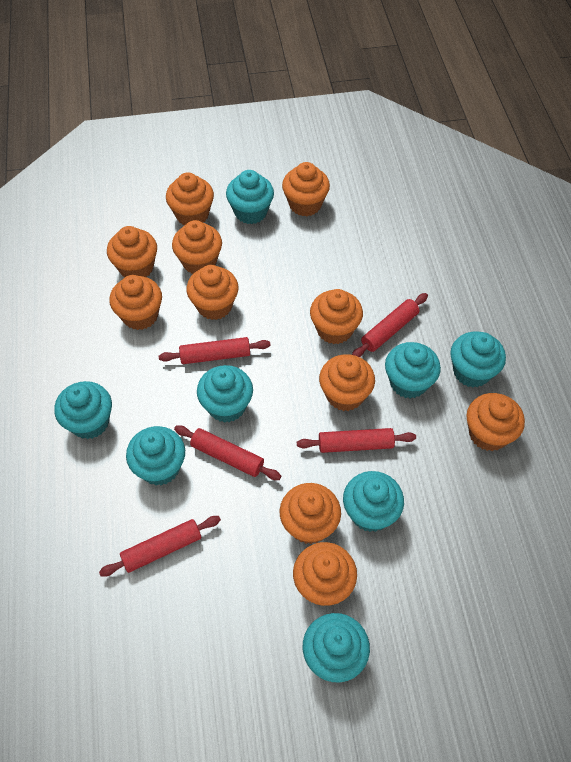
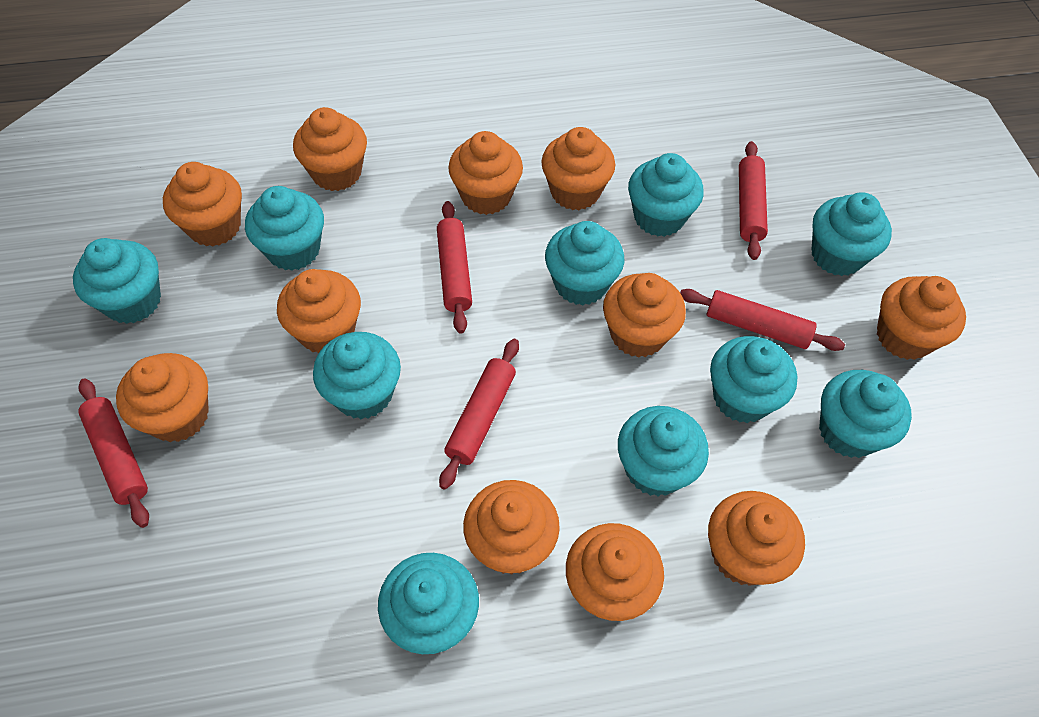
turquoise cupcake: 8 -> 10

